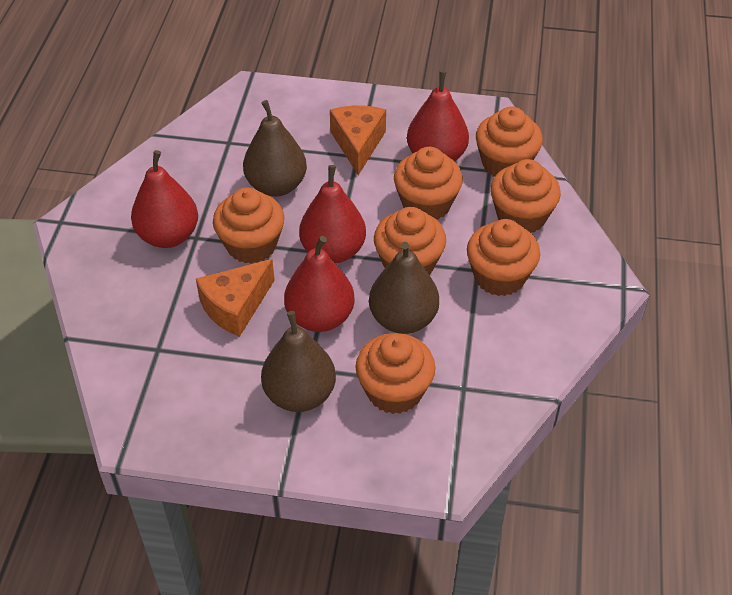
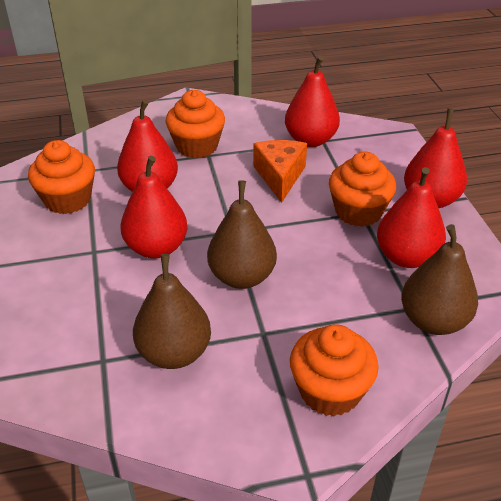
orange cheese: 2 -> 1
orange cupcake: 7 -> 4
red pear: 4 -> 5

